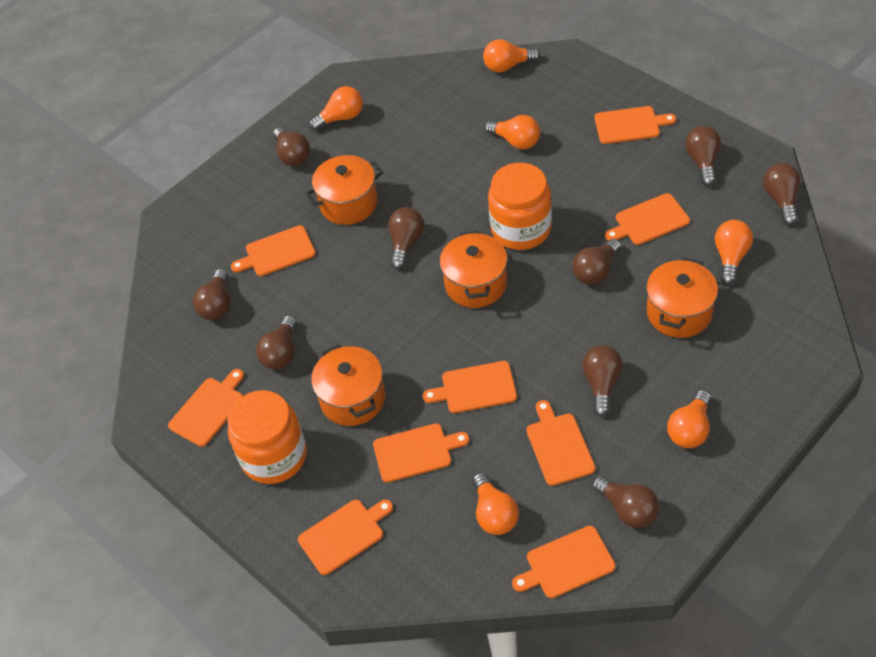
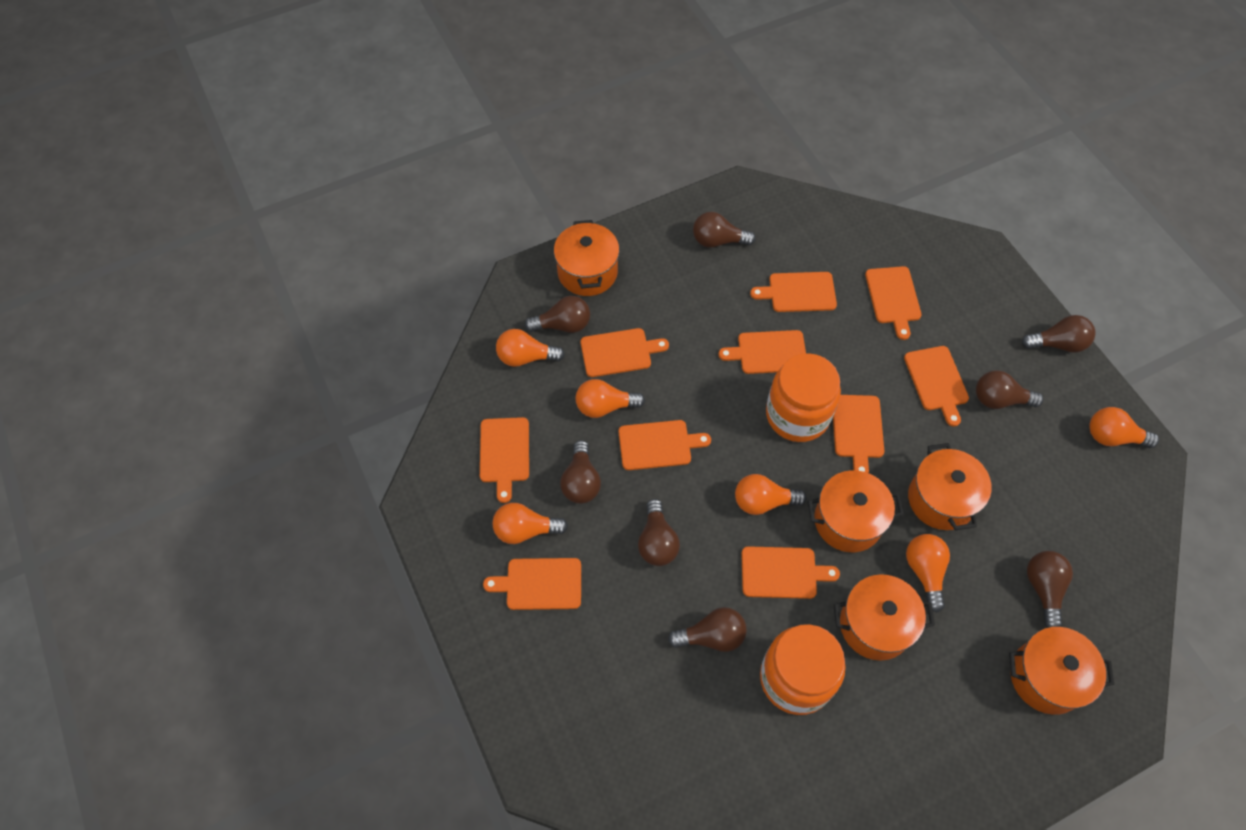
brown light bulb: 9 -> 8
orange cutting board: 9 -> 10
orange pot: 4 -> 5

